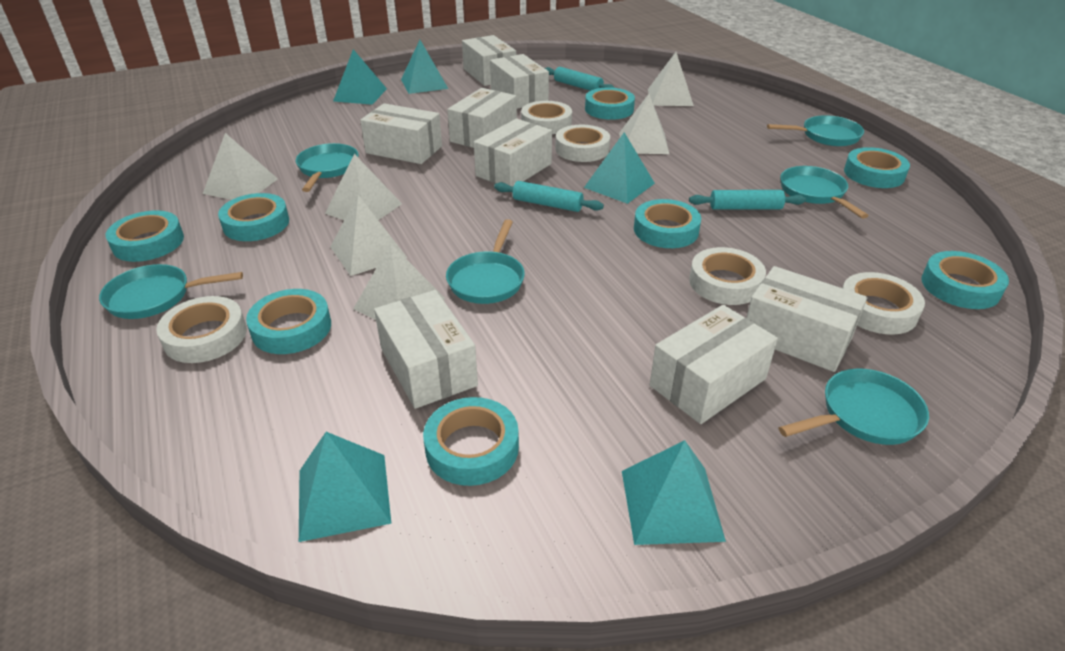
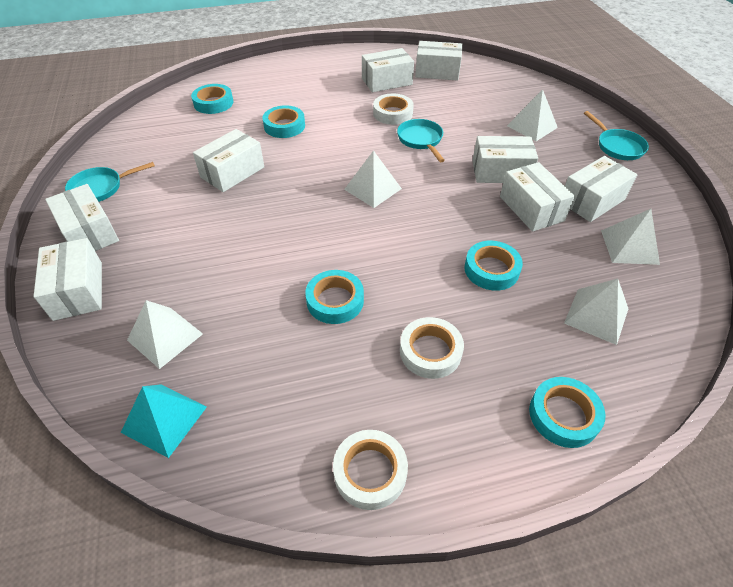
turquoise pan: 6 -> 3
turquoise pyramid: 5 -> 1
turquoise rolling pin: 3 -> 0
turquoise tape: 8 -> 5
white pyramid: 6 -> 5
white tape: 5 -> 3

